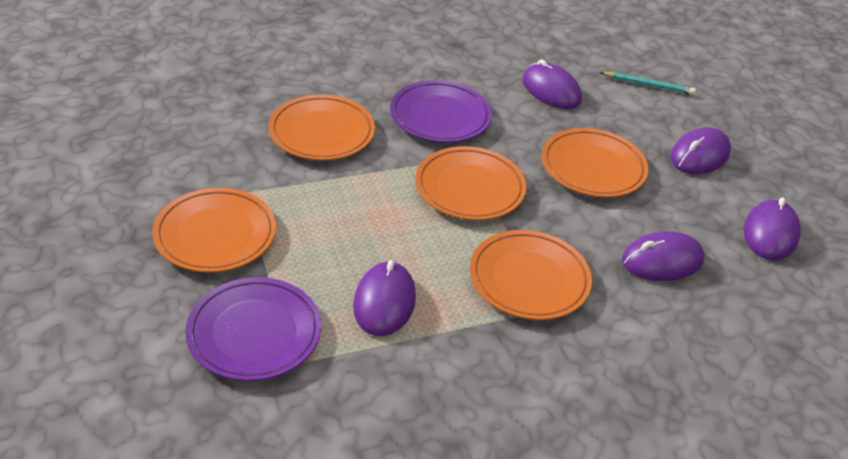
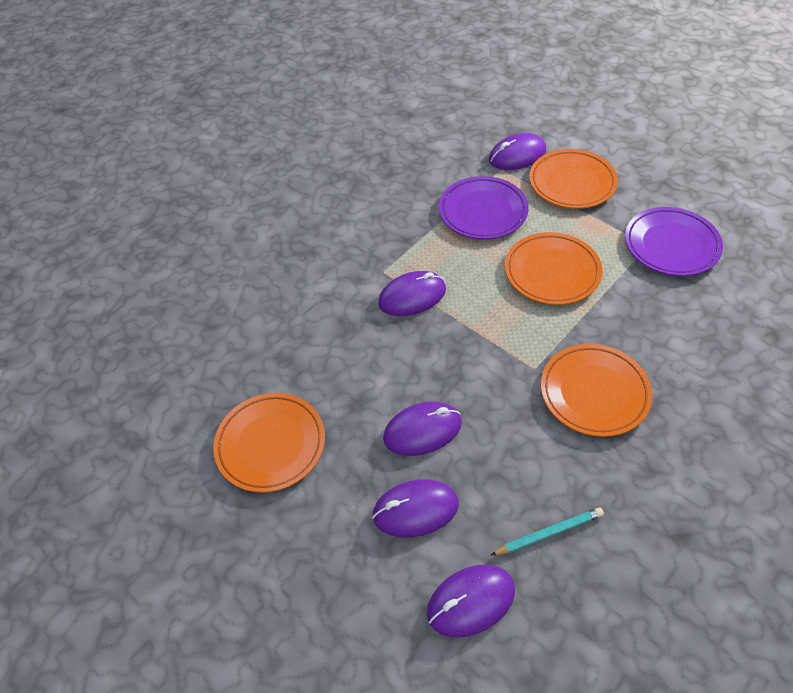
orange plate: 5 -> 4

